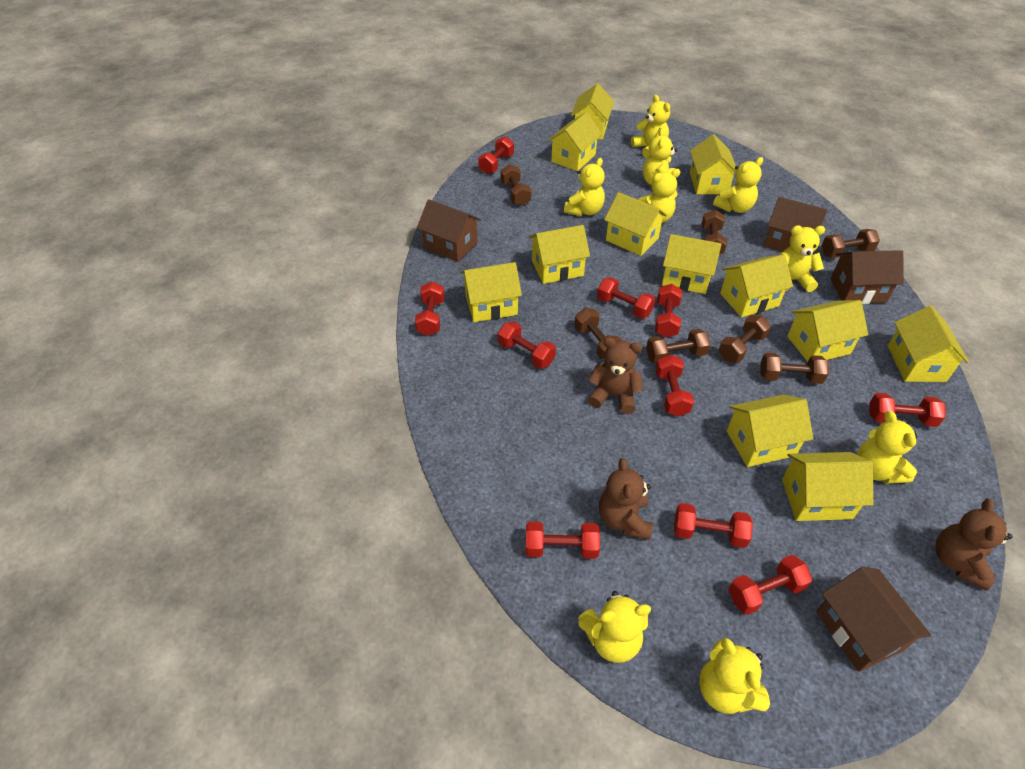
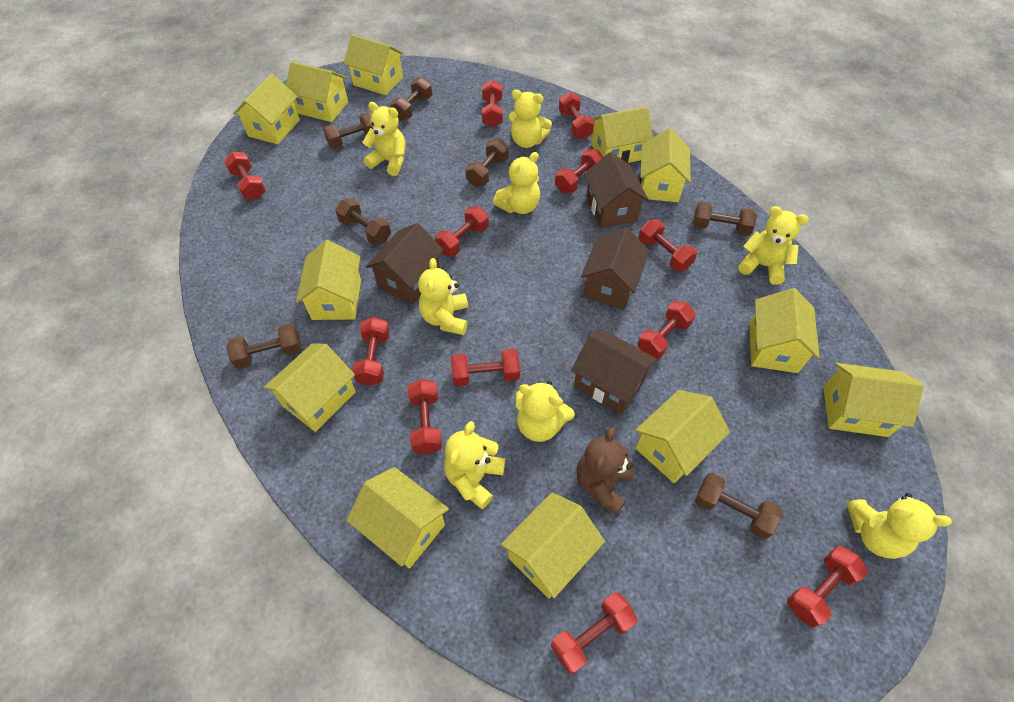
brown teddy bear: 3 -> 1
red dumbbell: 10 -> 12
yellow teddy bear: 9 -> 8

